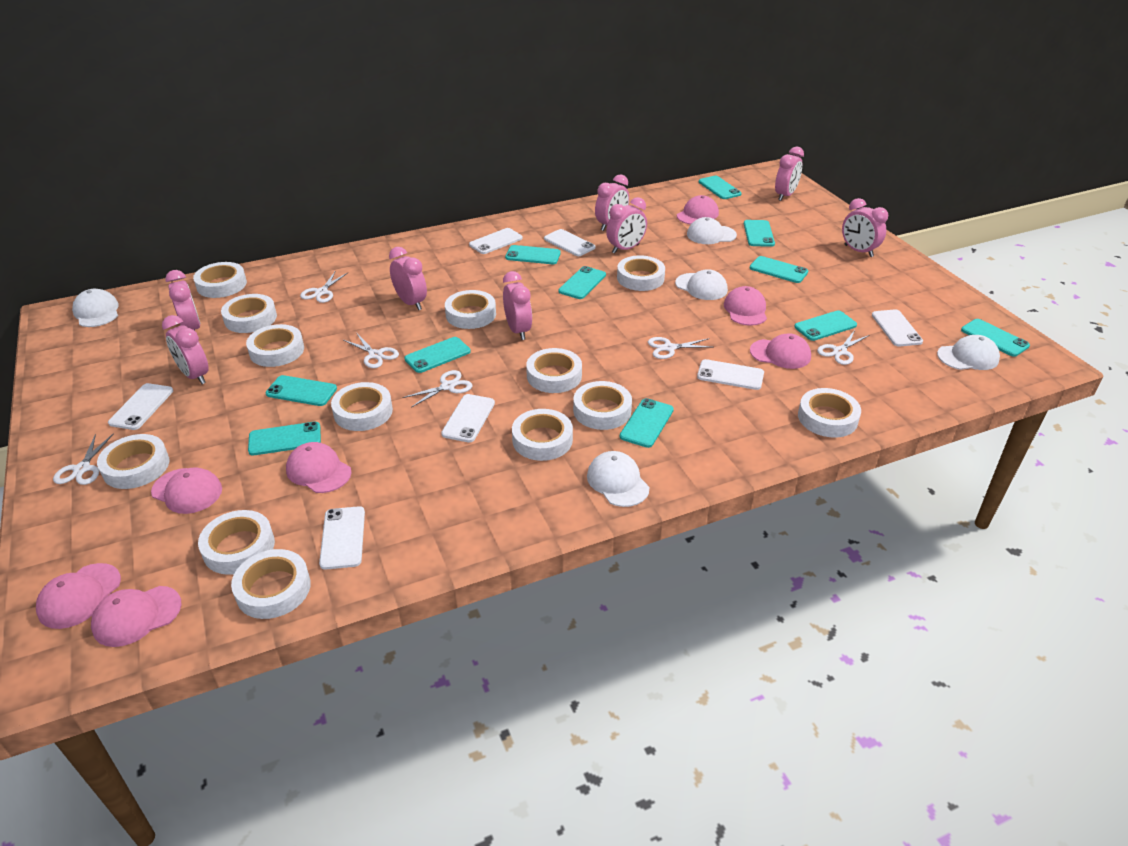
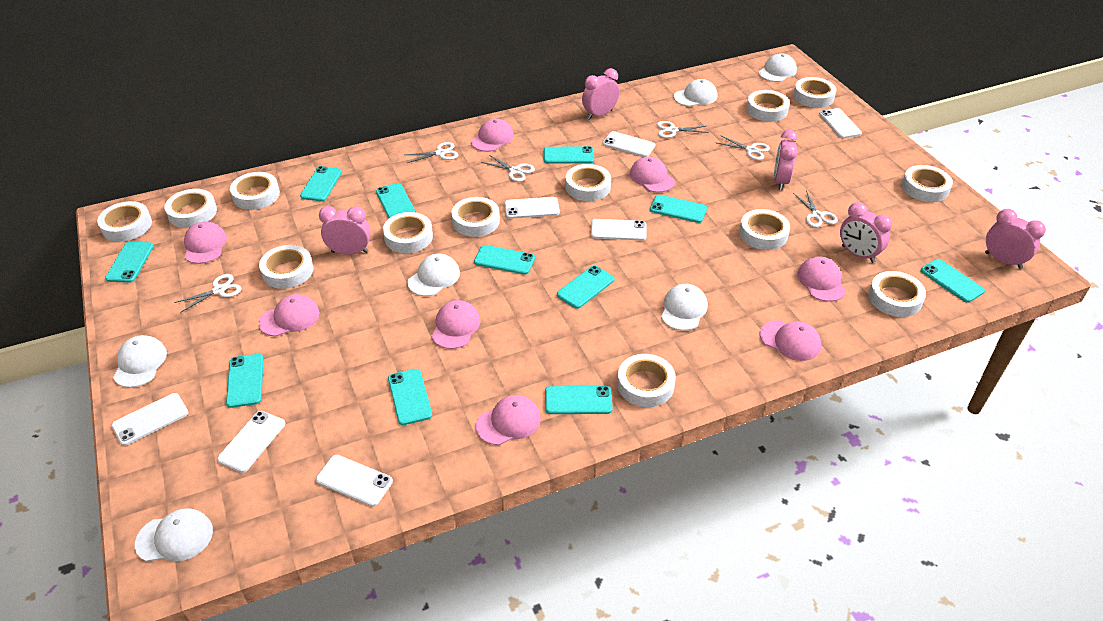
pink cap: 7 -> 8
pink clock: 8 -> 5
white cap: 5 -> 6

